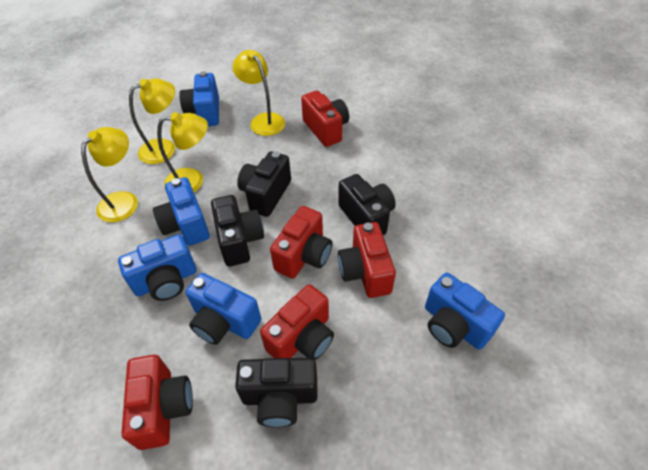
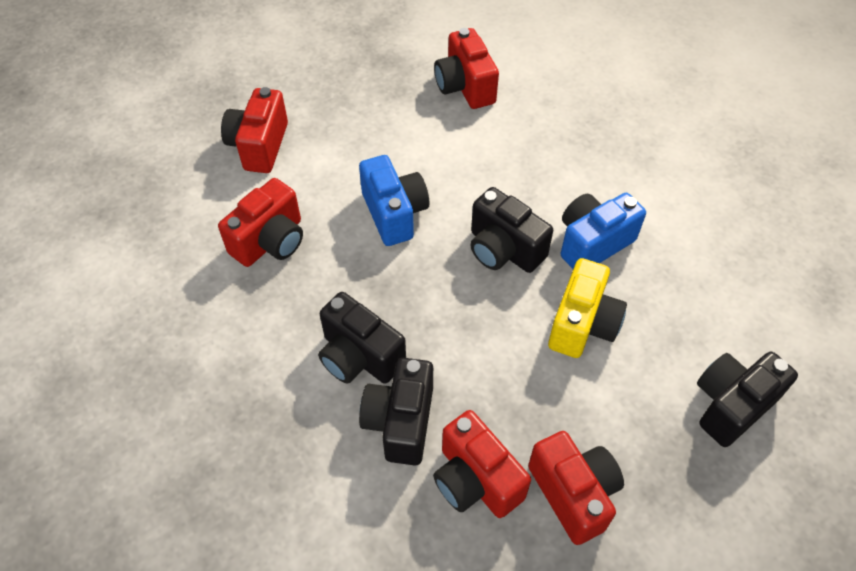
blue camera: 5 -> 2
yellow camera: 0 -> 1
yellow lamp: 4 -> 0

